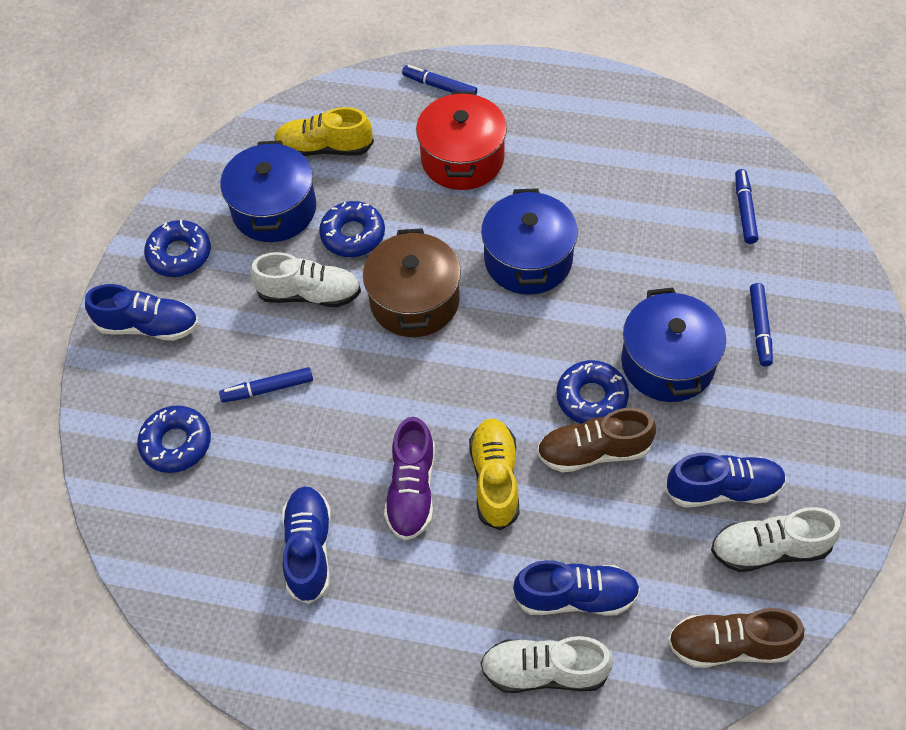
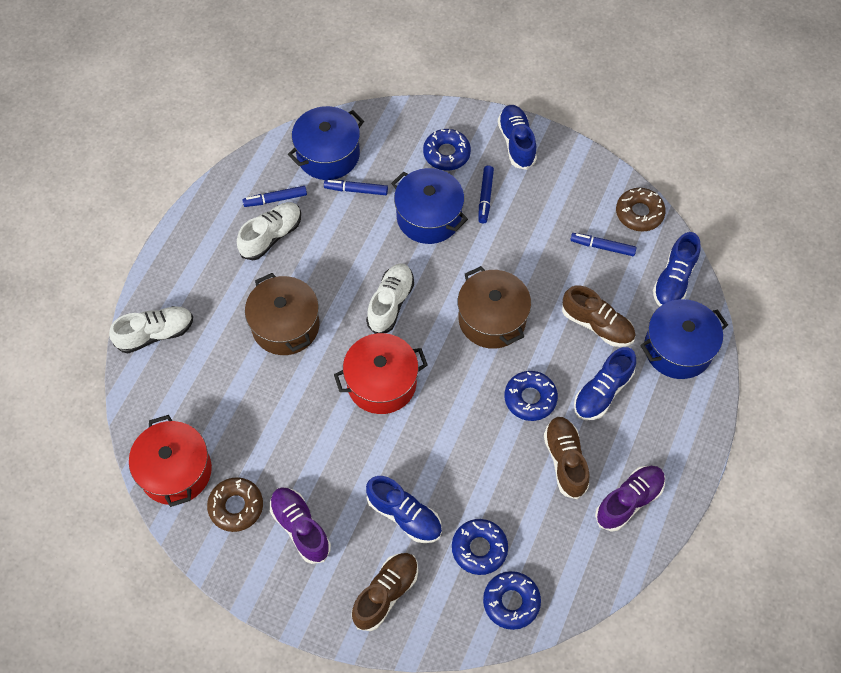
brown donut: 0 -> 2
brown pot: 1 -> 2
brown shoe: 2 -> 3
purple shoe: 1 -> 2
red pot: 1 -> 2
yellow shoe: 2 -> 0

